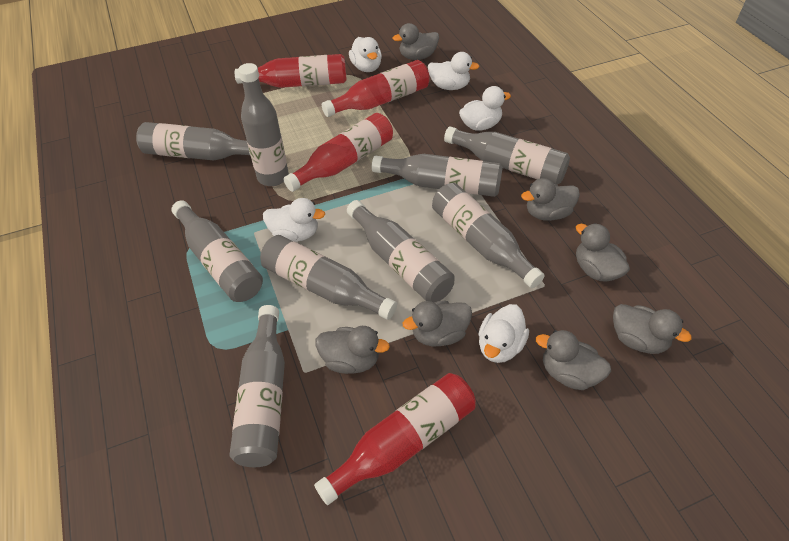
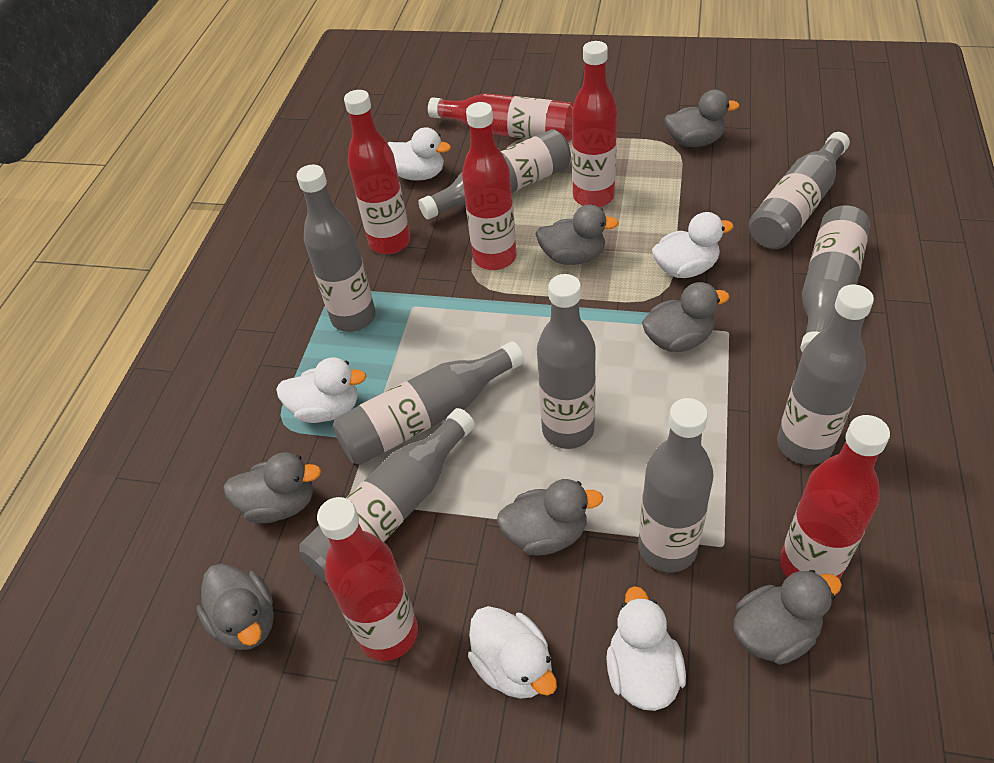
red bottle: 4 -> 6

